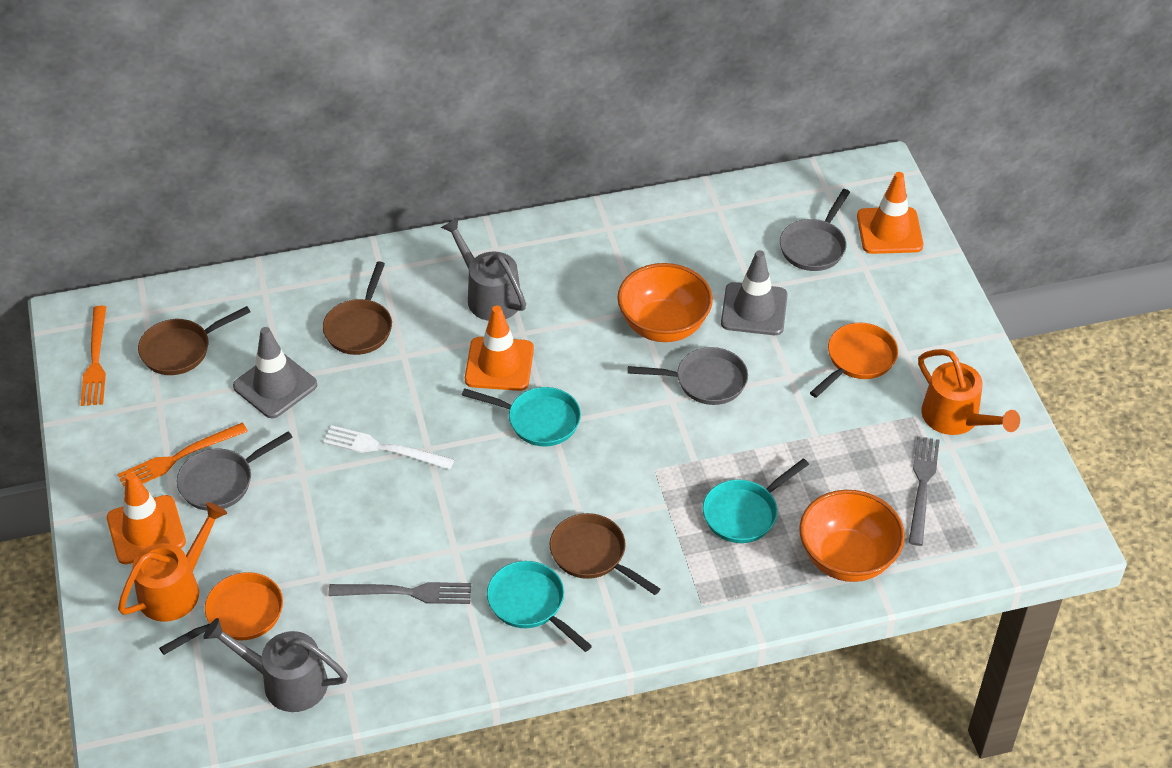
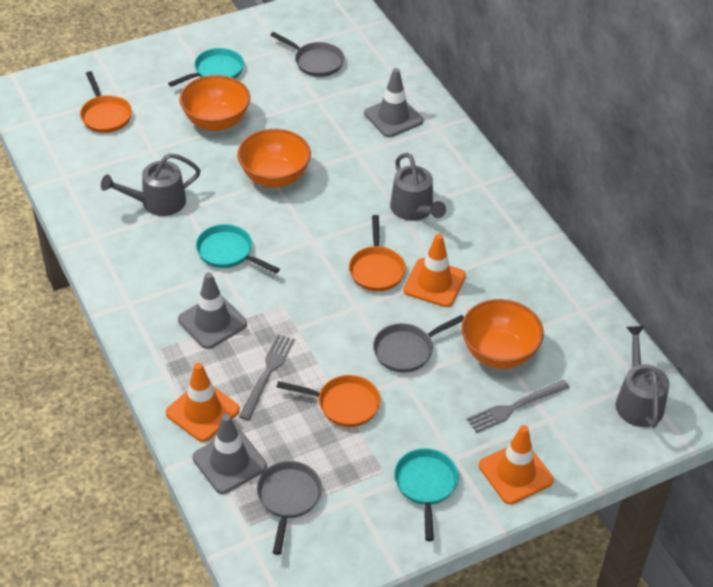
brown pan: 3 -> 0
grey traffic cone: 2 -> 3
grey watering can: 2 -> 3
orange bowl: 2 -> 3
orange fork: 2 -> 0
orange pan: 2 -> 3
orange watering can: 2 -> 0
white fork: 1 -> 0

